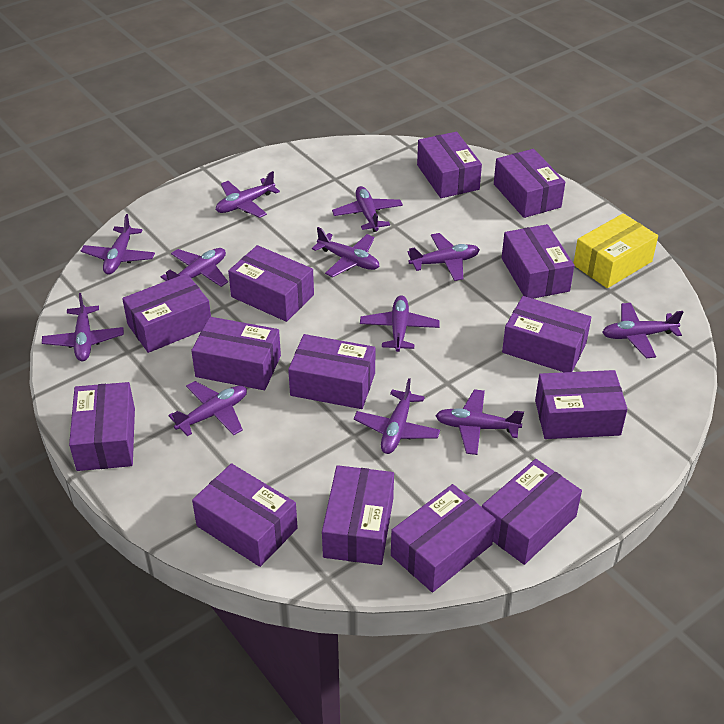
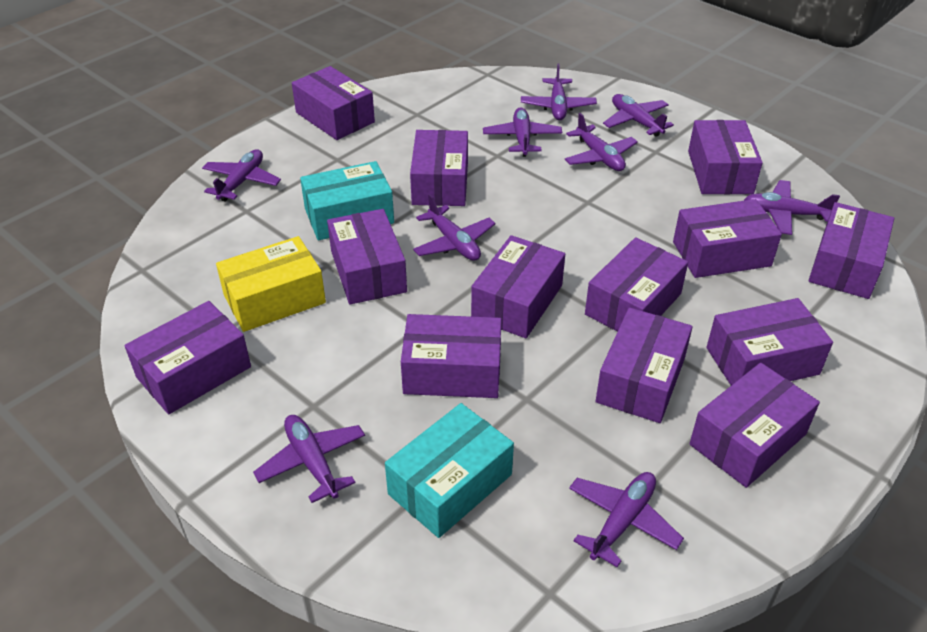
purple box: 14 -> 13
purple plane: 12 -> 9
turquoise box: 0 -> 2

